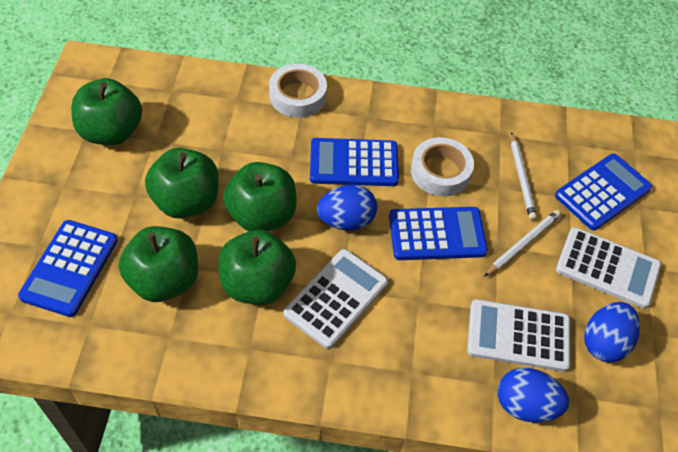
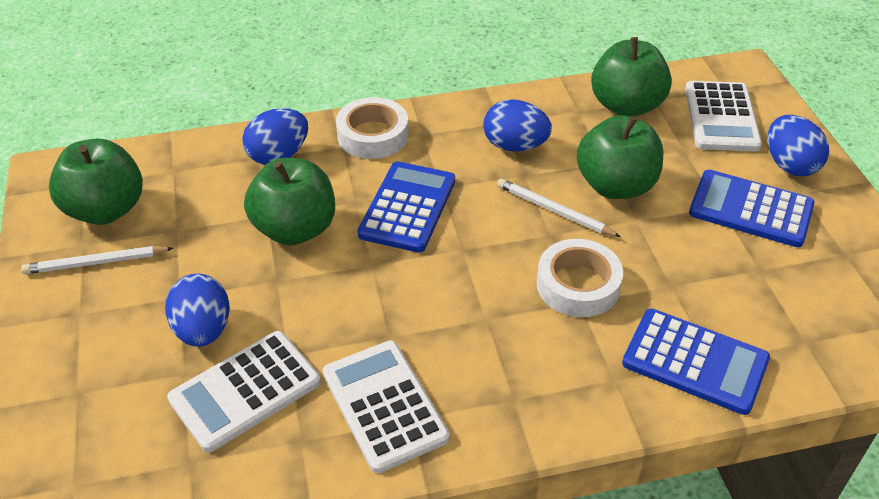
blue calculator: 4 -> 3
blue egg: 3 -> 4
green apple: 5 -> 4

